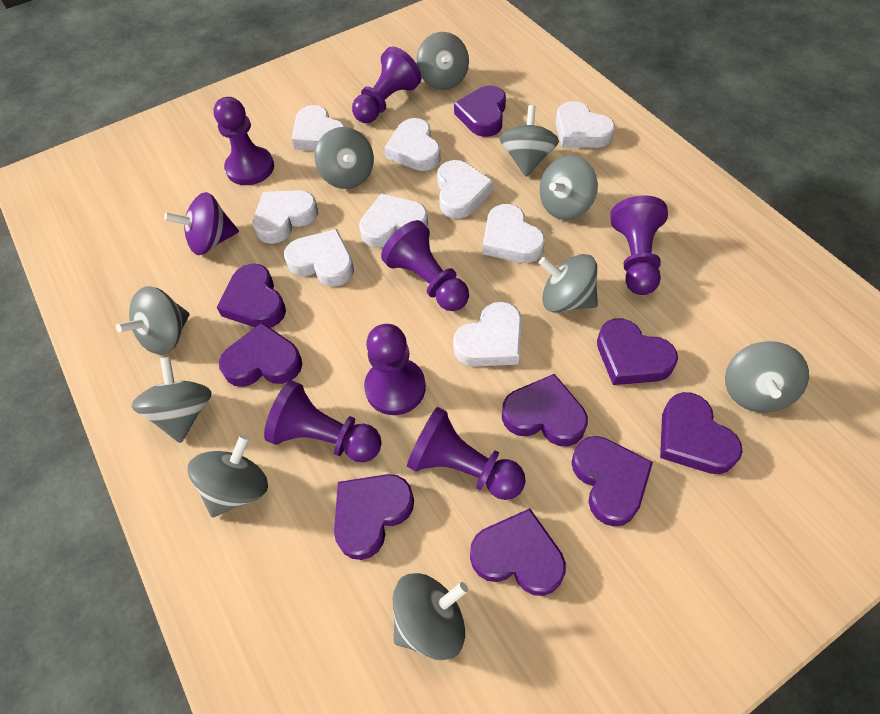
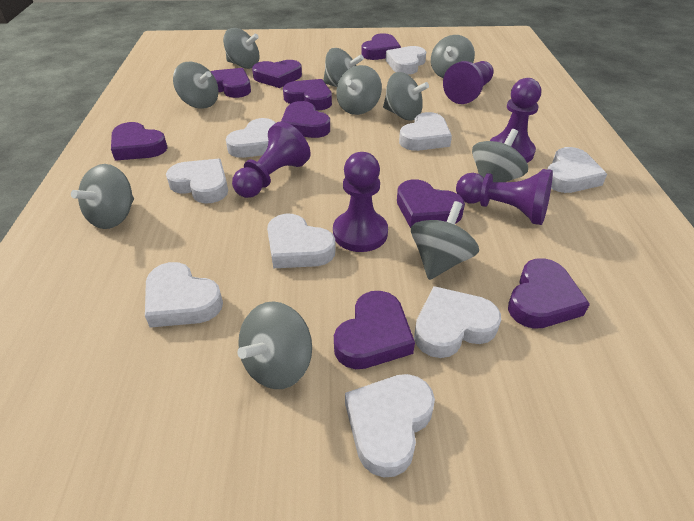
purple pawn: 7 -> 5
purple spinning top: 1 -> 0

